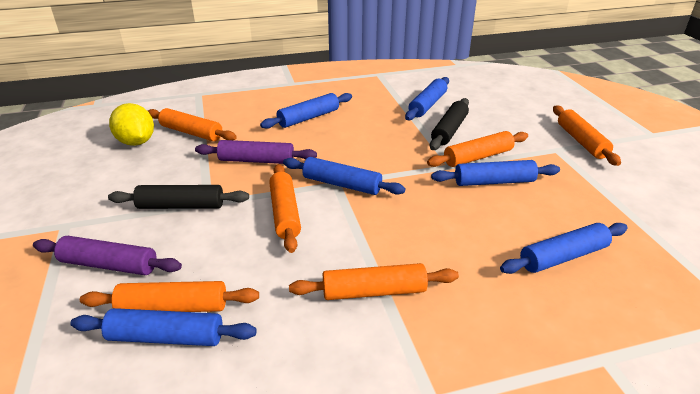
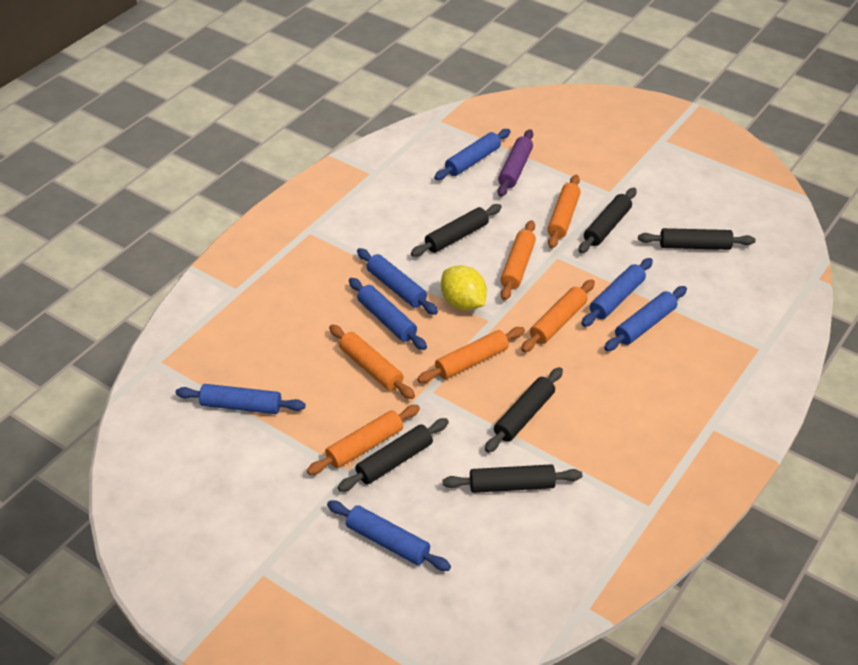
black rolling pin: 2 -> 6
blue rolling pin: 6 -> 7
purple rolling pin: 2 -> 1

